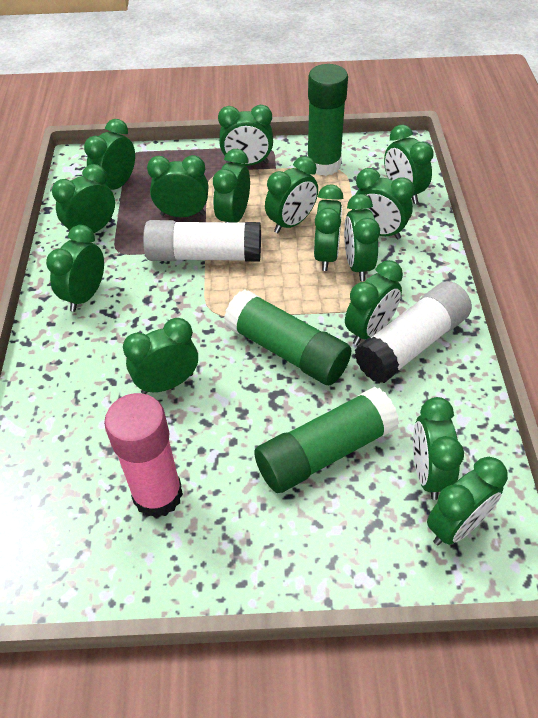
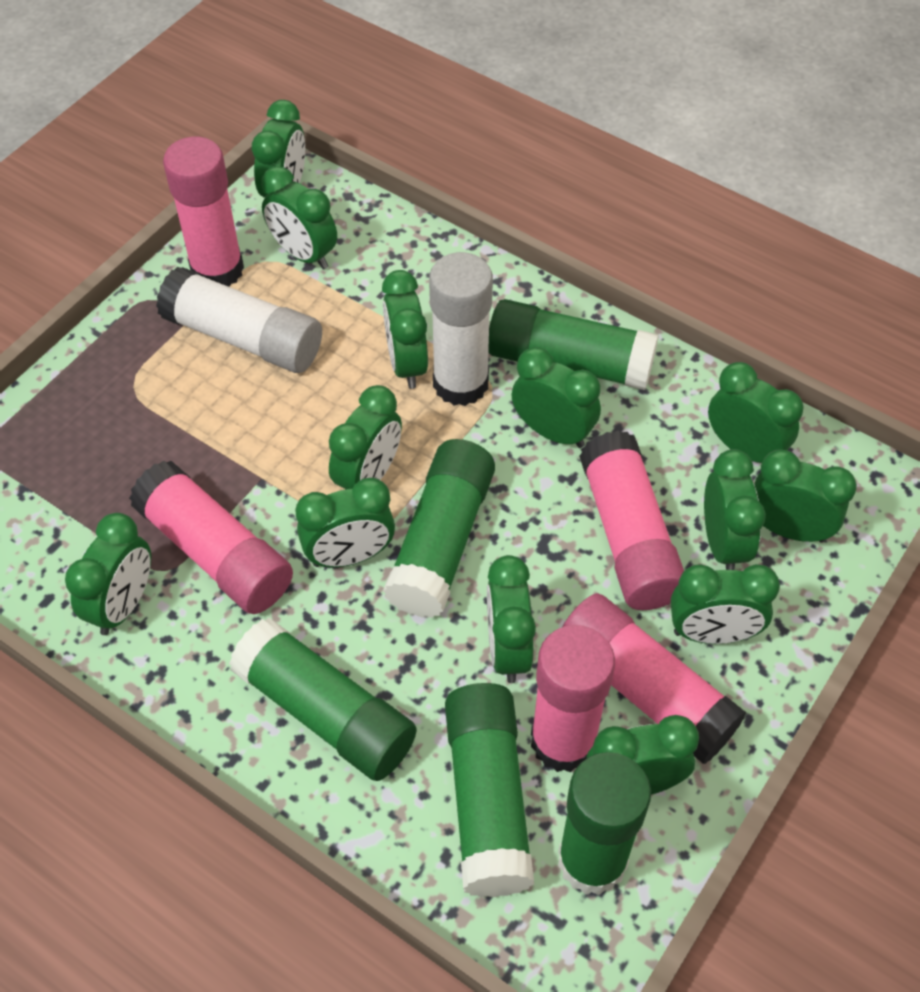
green clock: 15 -> 13
green glue stick: 3 -> 5
pink glue stick: 1 -> 5

